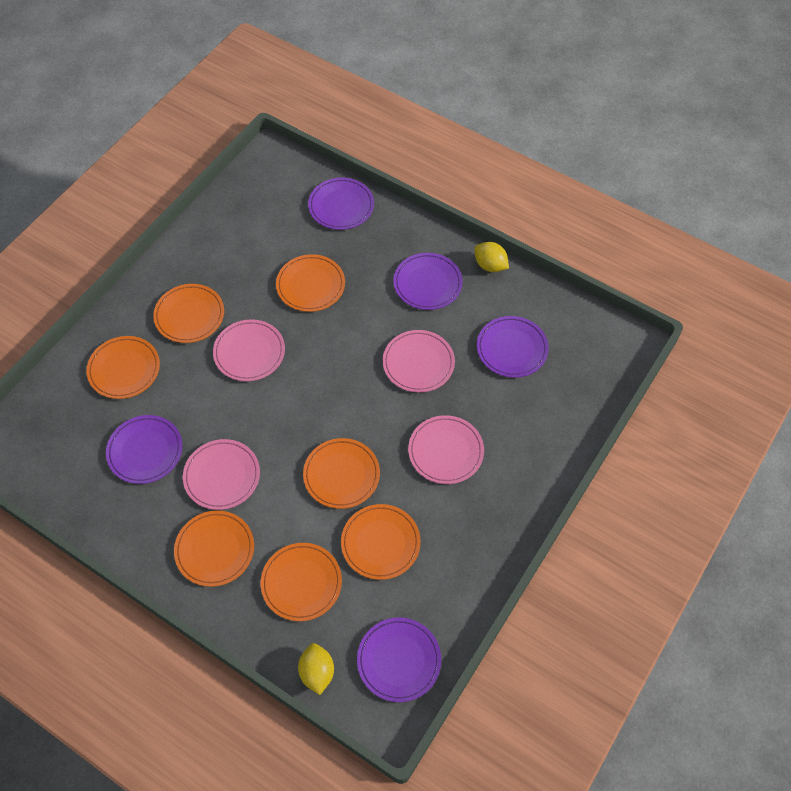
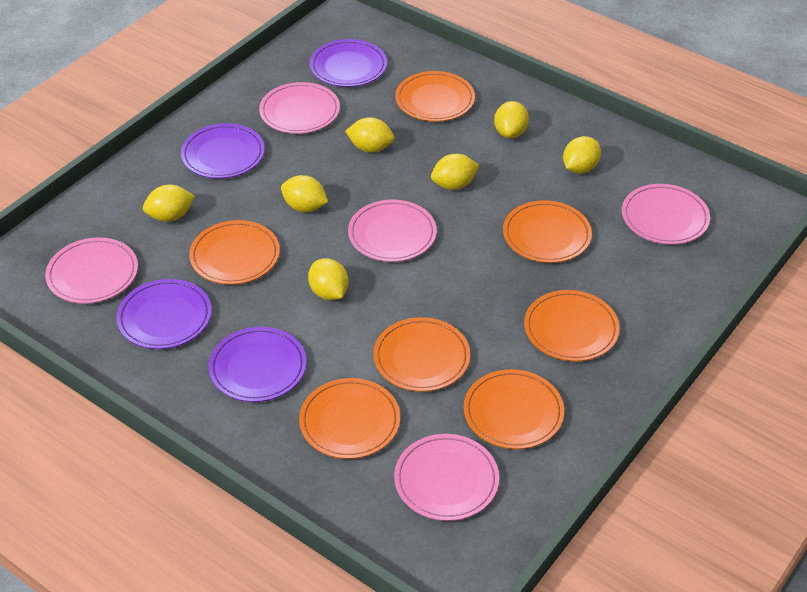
pink plate: 4 -> 5
purple plate: 5 -> 4
yellow lemon: 2 -> 7

